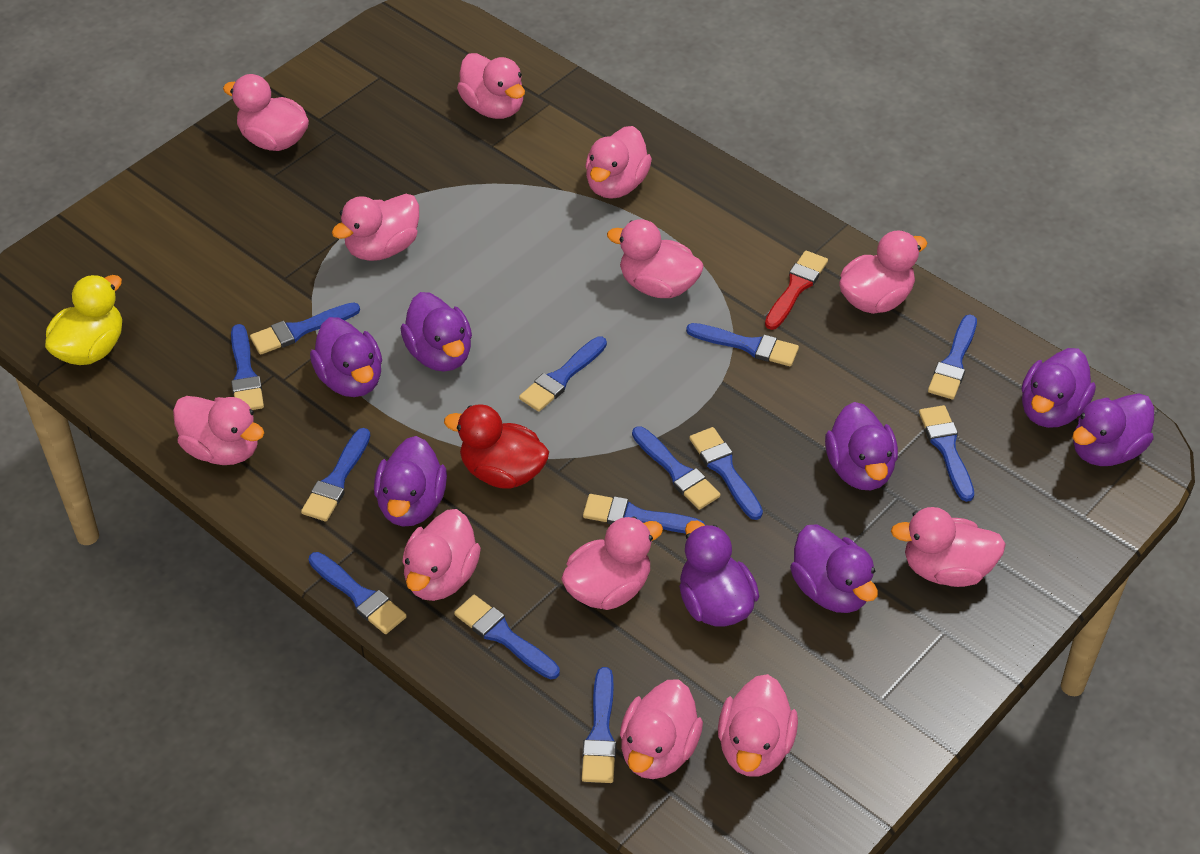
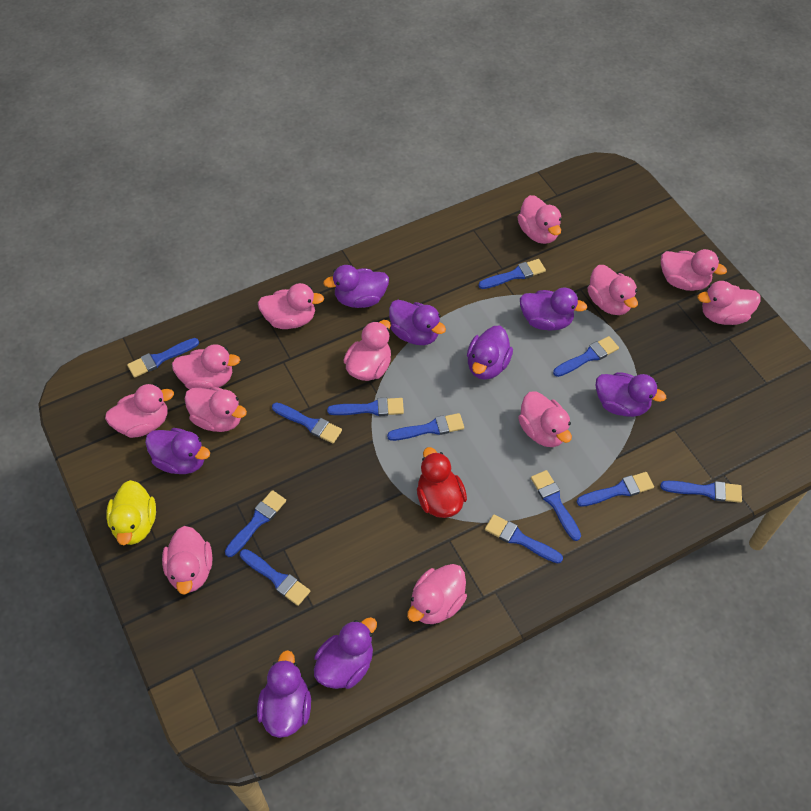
blue brush: 13 -> 12
red brush: 1 -> 0

